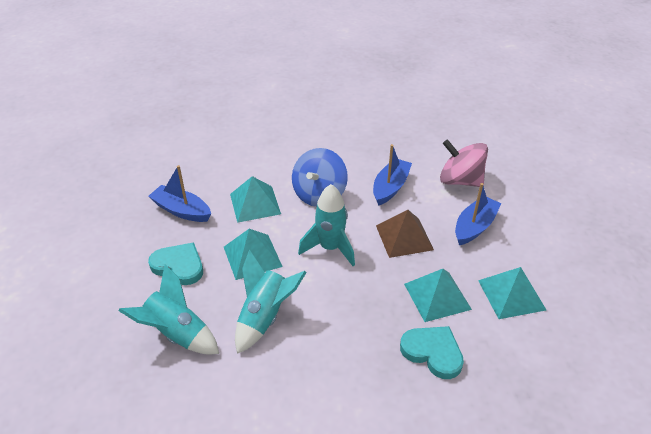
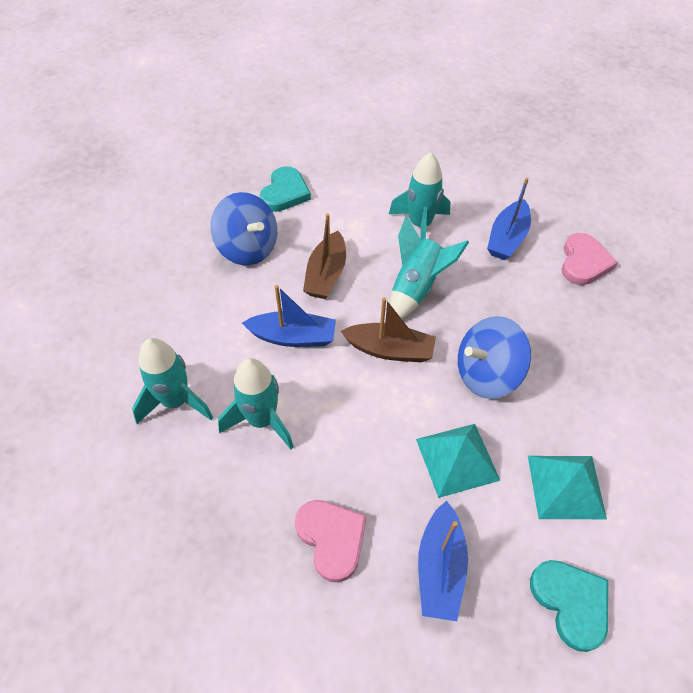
blue spinning top: 1 -> 2
brown boat: 0 -> 2
brown pyramid: 1 -> 0
pink heart: 0 -> 2
pink spinning top: 1 -> 0
turquoise pyramid: 4 -> 2
turquoise rocket: 3 -> 4

